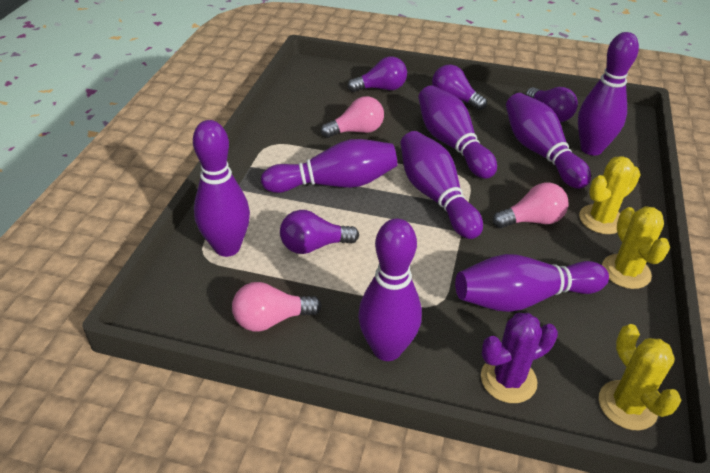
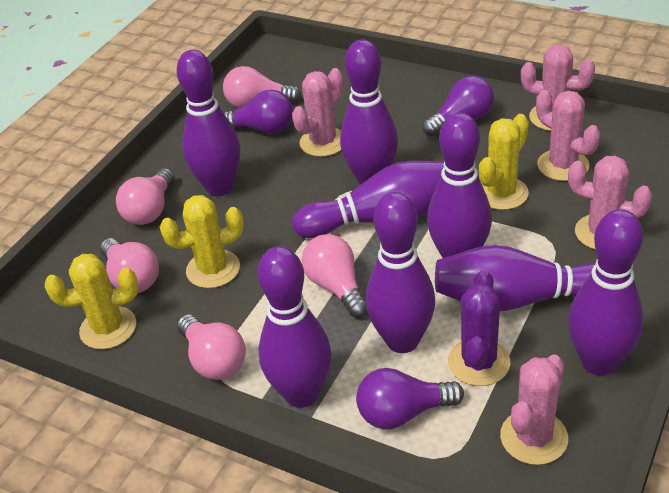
pink cactus: 0 -> 5
pink light bulb: 3 -> 5
purple light bulb: 4 -> 3

